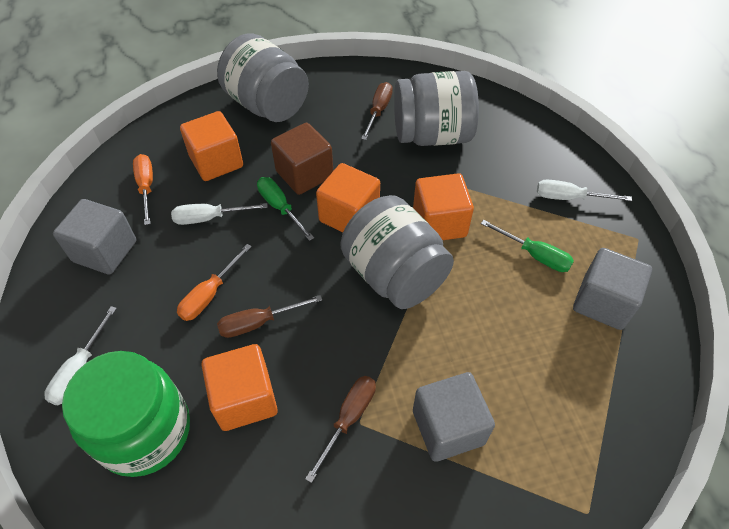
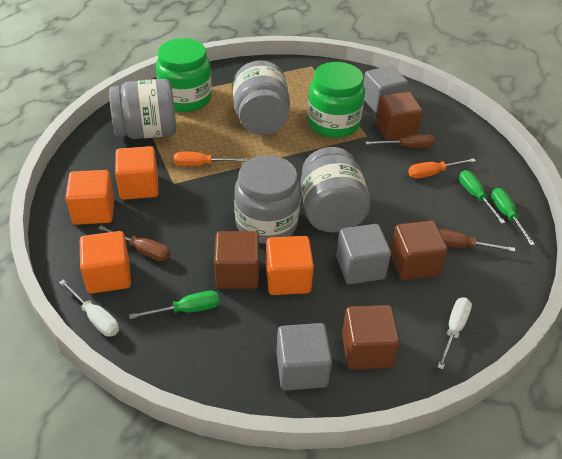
brown cube: 1 -> 4
green jar: 1 -> 2
green screwdriver: 2 -> 3
grey jar: 3 -> 4
white screwdriver: 3 -> 2

